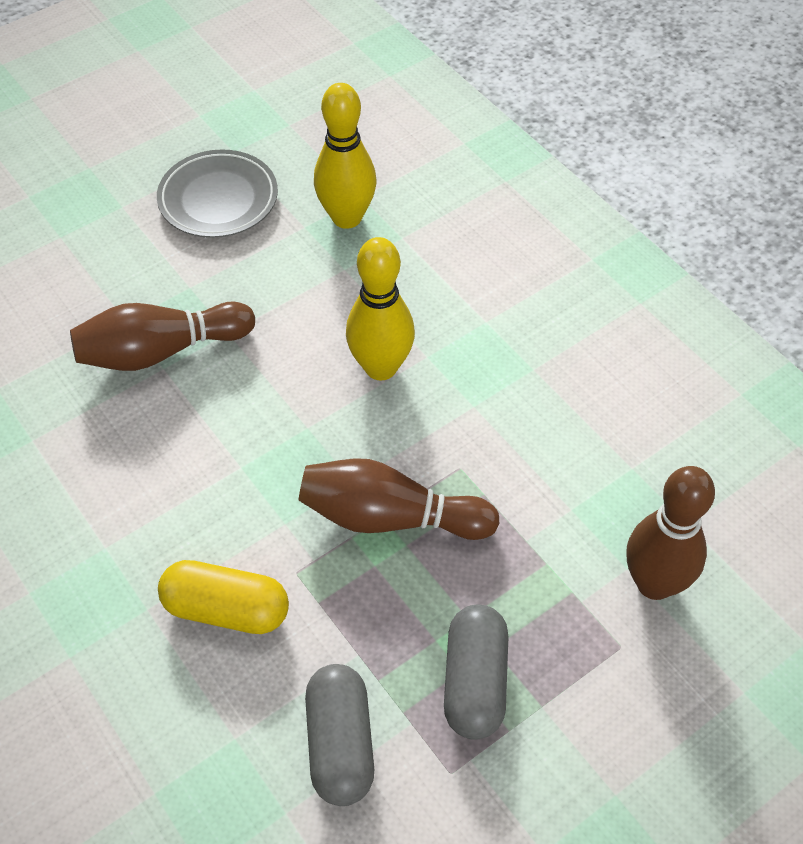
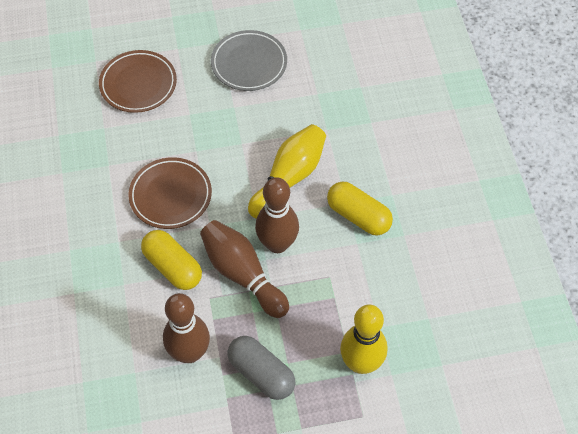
brown plate: 0 -> 2
grey capsule: 2 -> 1
yellow capsule: 1 -> 2

